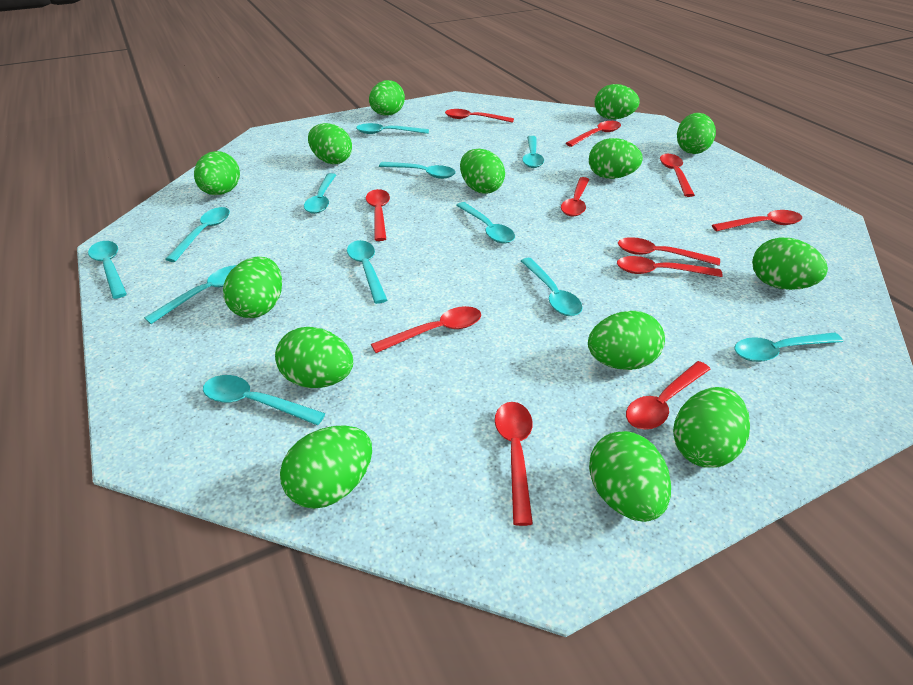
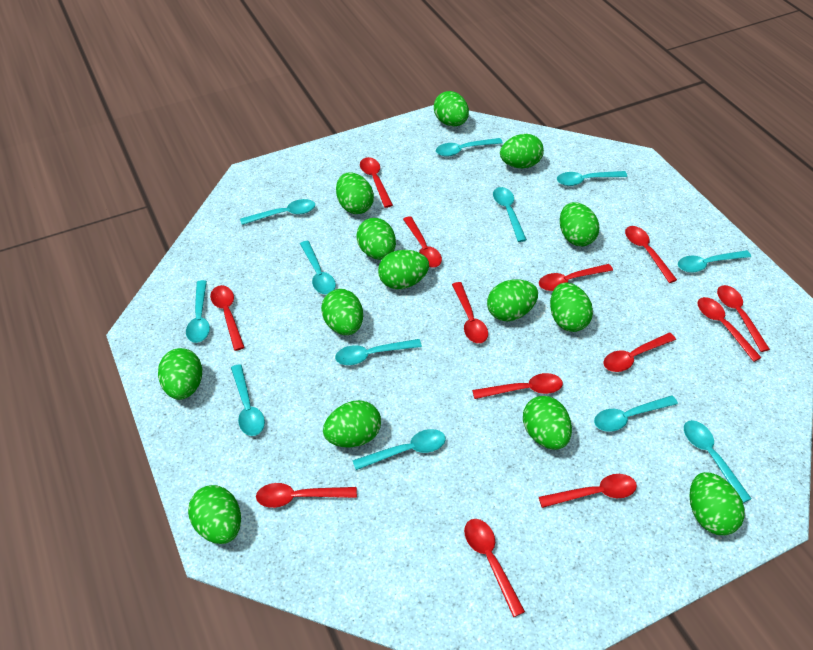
red spoon: 11 -> 13

